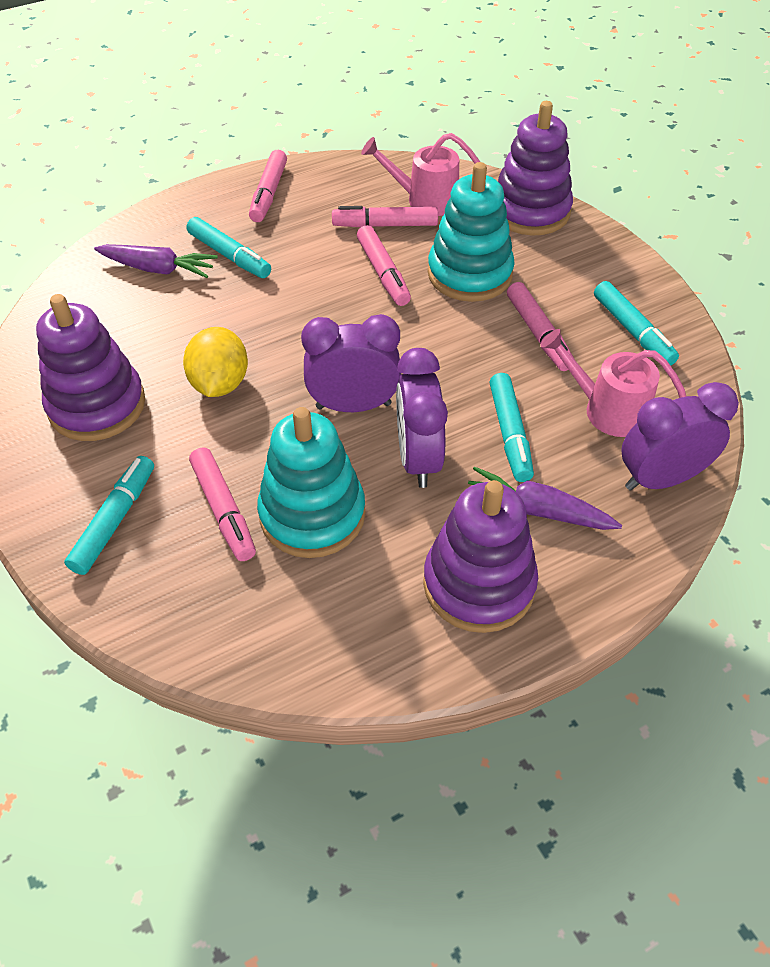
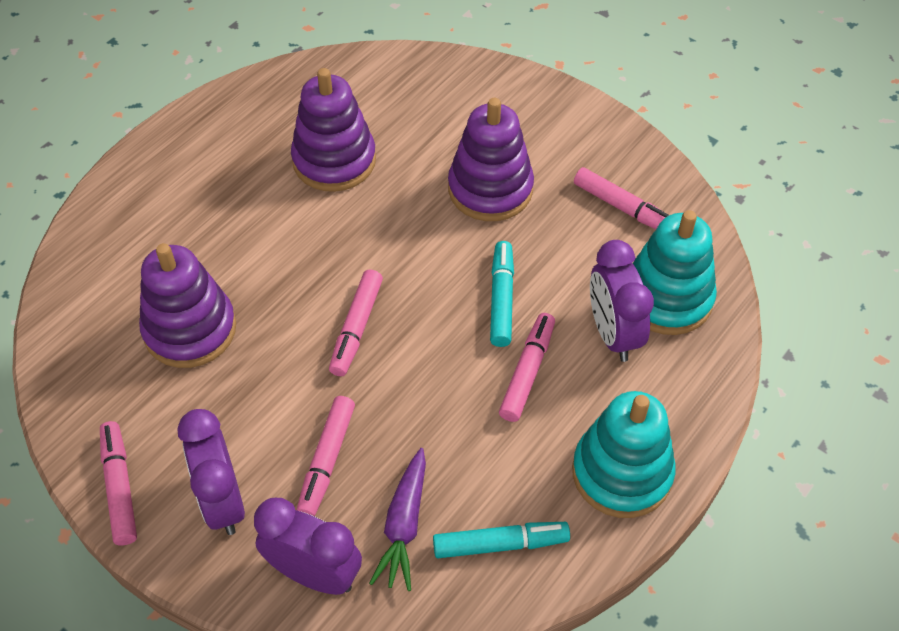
pink watering can: 2 -> 0
purple carrot: 2 -> 1
turquoise marker: 4 -> 2
yellow lemon: 1 -> 0

